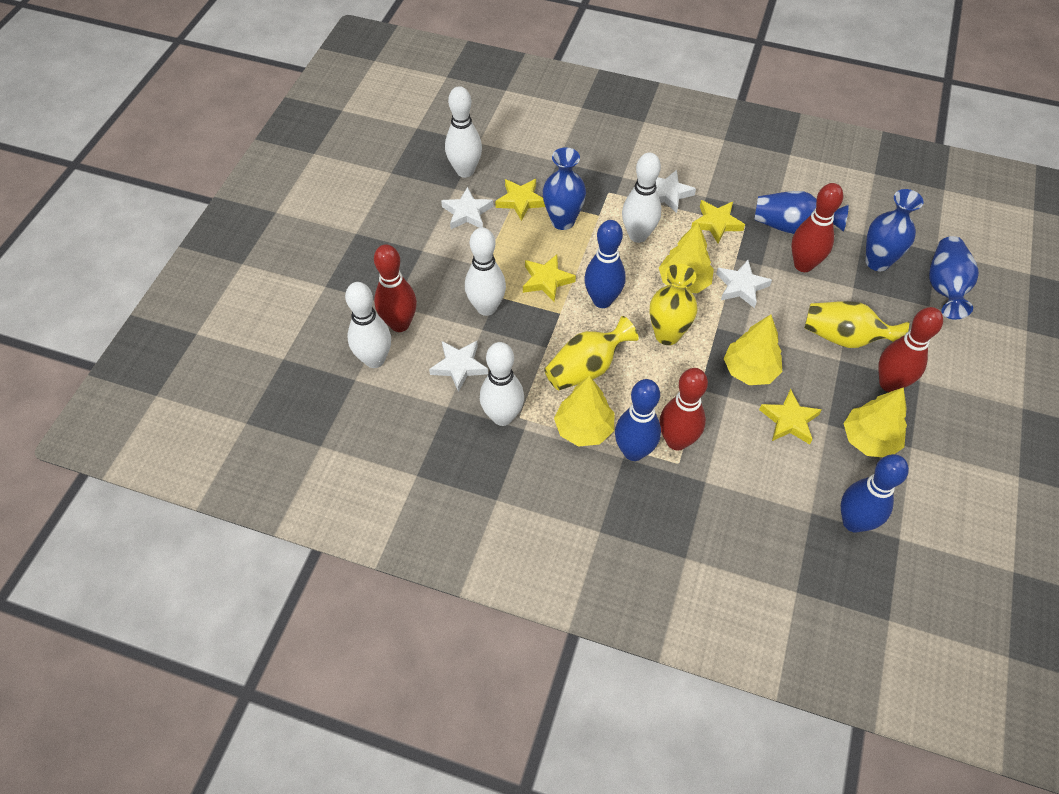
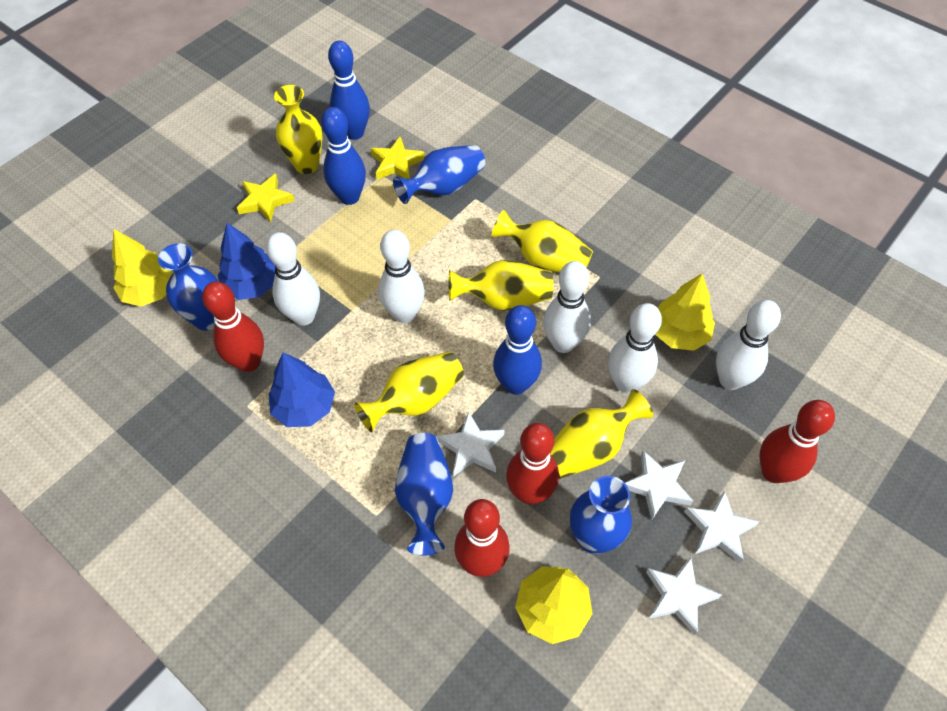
blue tree: 0 -> 2
yellow star: 4 -> 2
yellow tree: 4 -> 3
yellow vase: 3 -> 5

